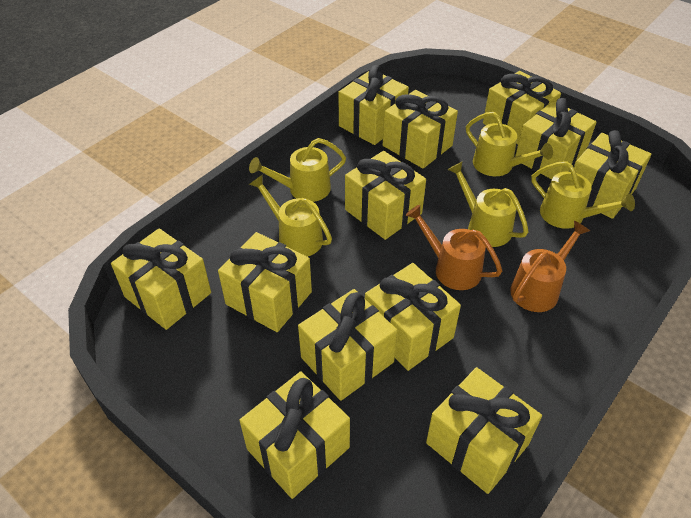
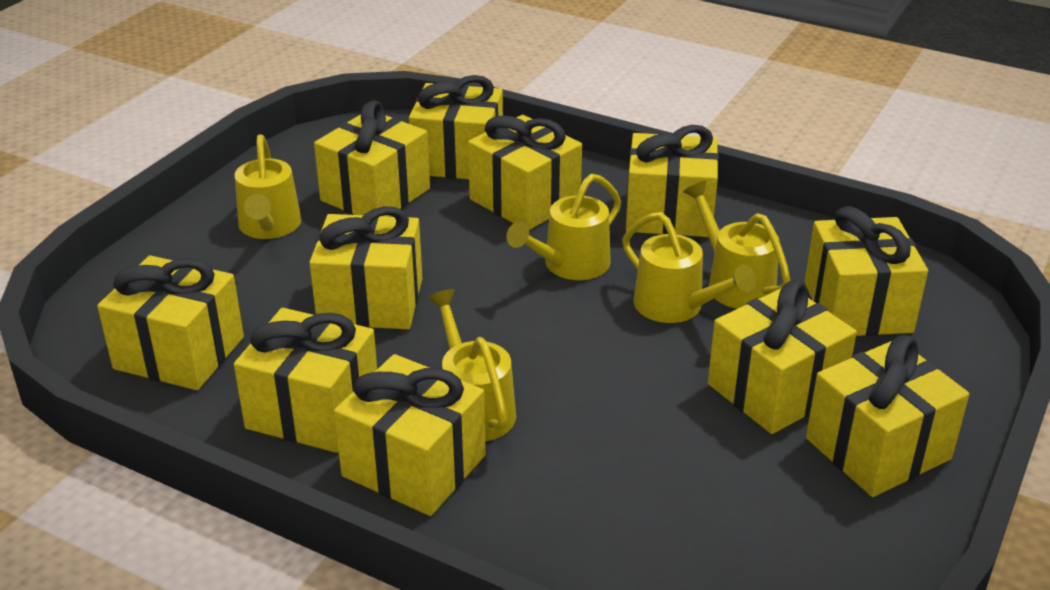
orange watering can: 2 -> 0
yellow gift: 12 -> 11

